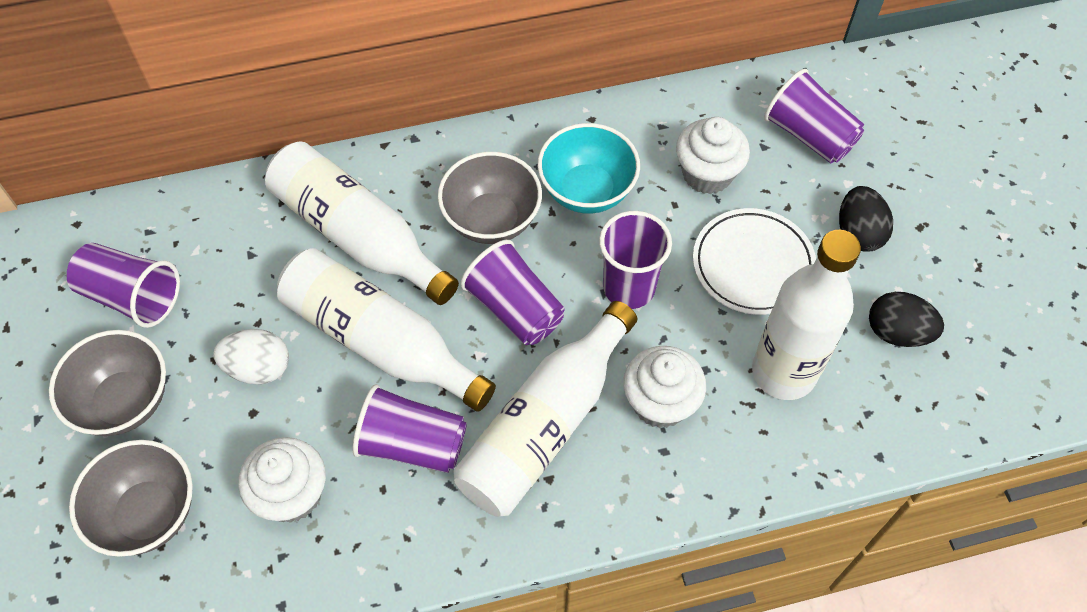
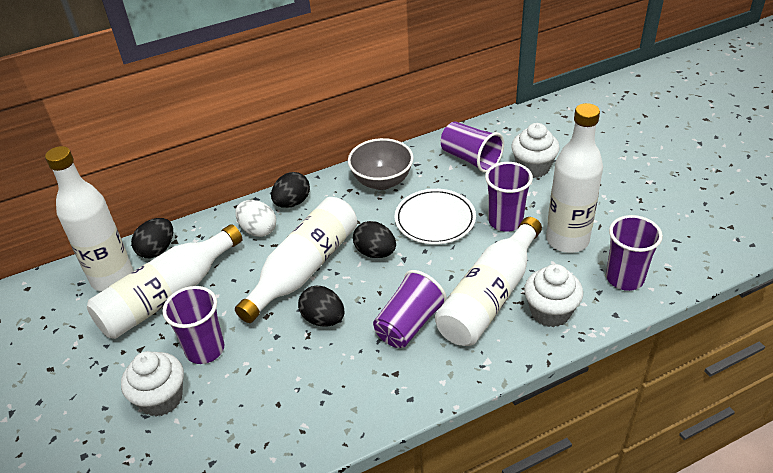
black egg: 2 -> 4
grey bowl: 3 -> 1
turquoise bowl: 1 -> 0
white bottle: 4 -> 5

